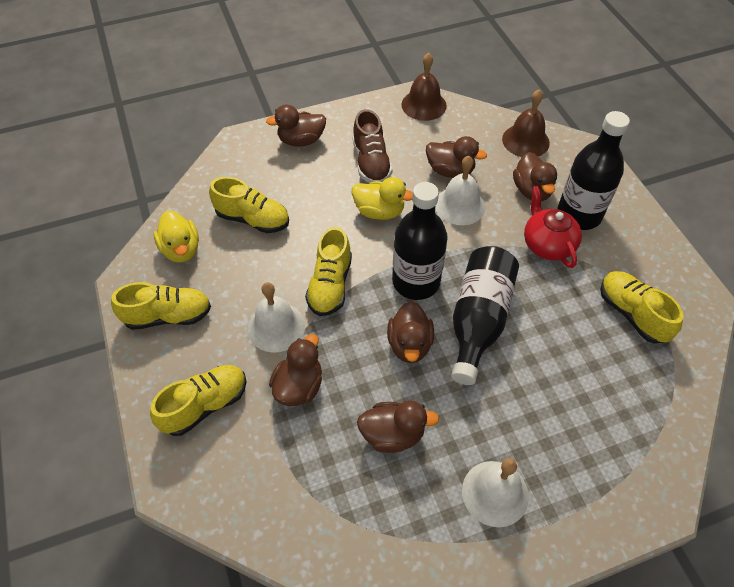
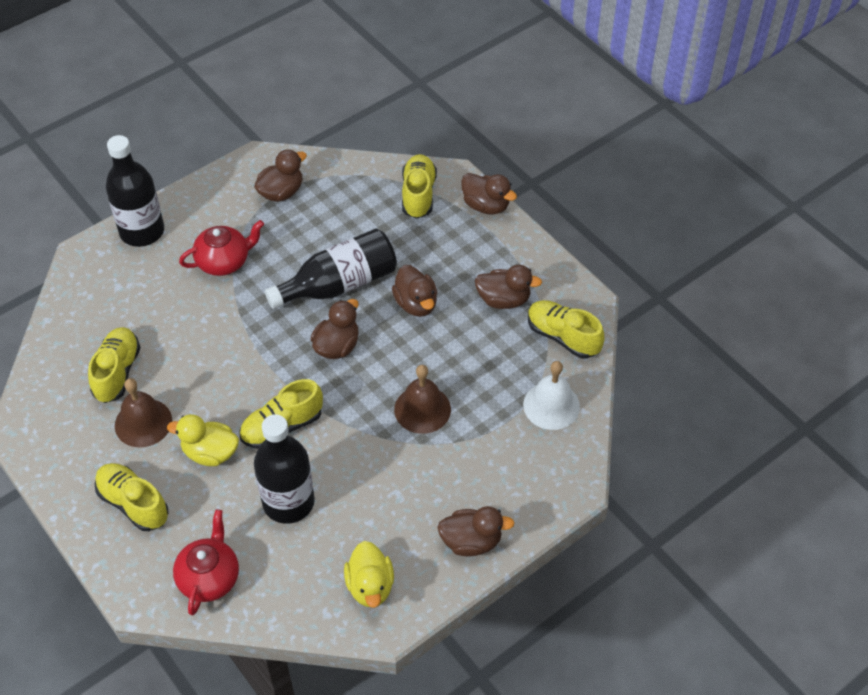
brown shoe: 1 -> 0
red teapot: 1 -> 2
white bell: 3 -> 1

